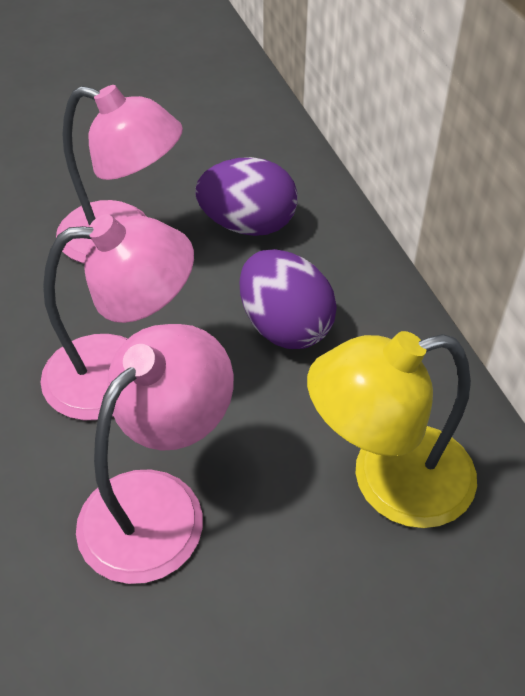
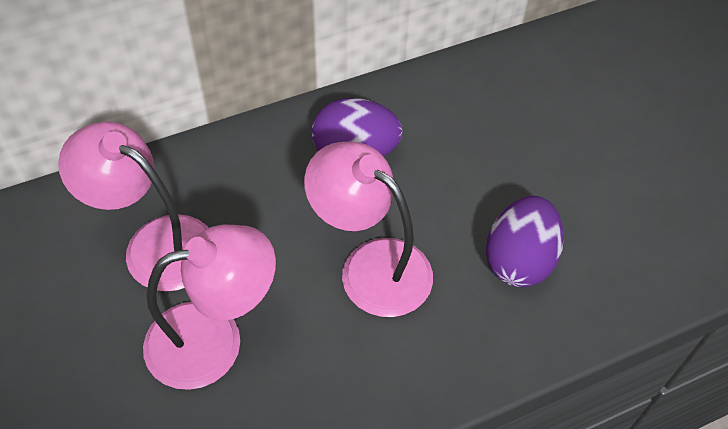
yellow lamp: 1 -> 0

